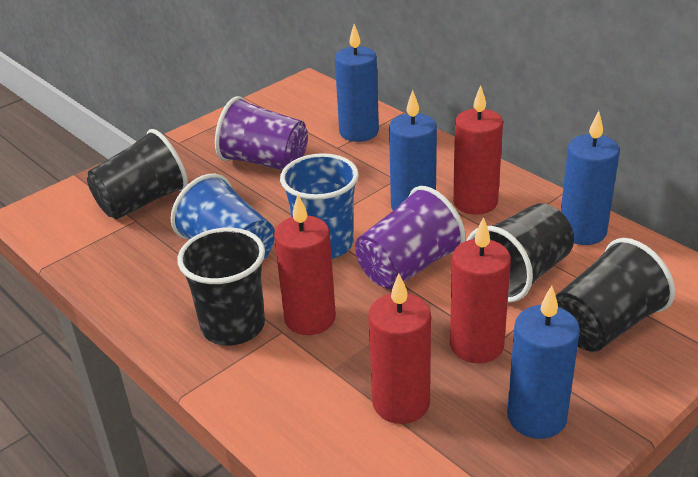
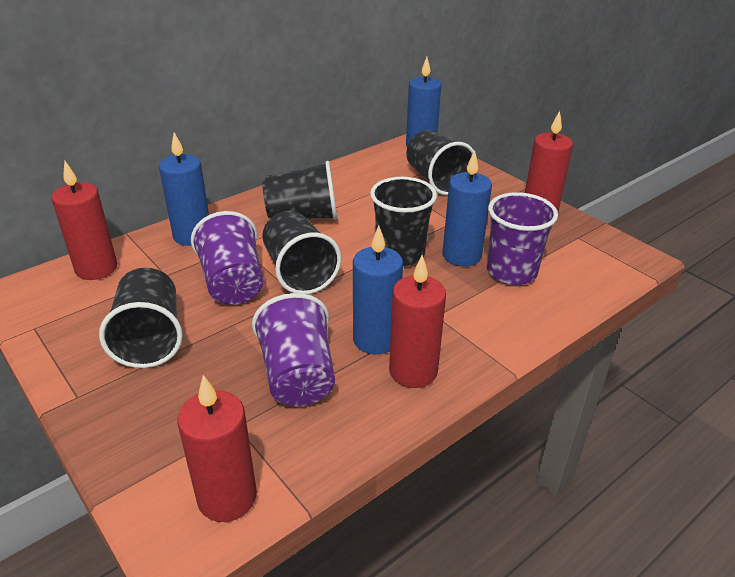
black cup: 4 -> 5
blue cup: 2 -> 0
purple cup: 2 -> 3

